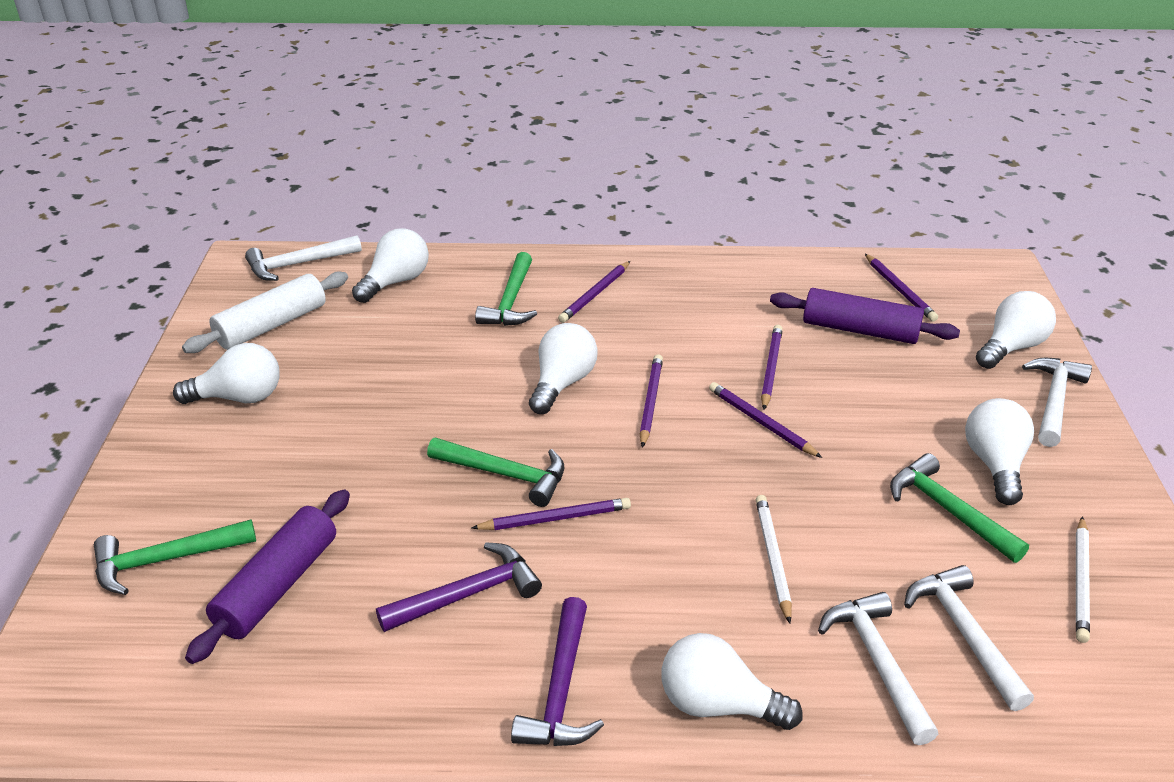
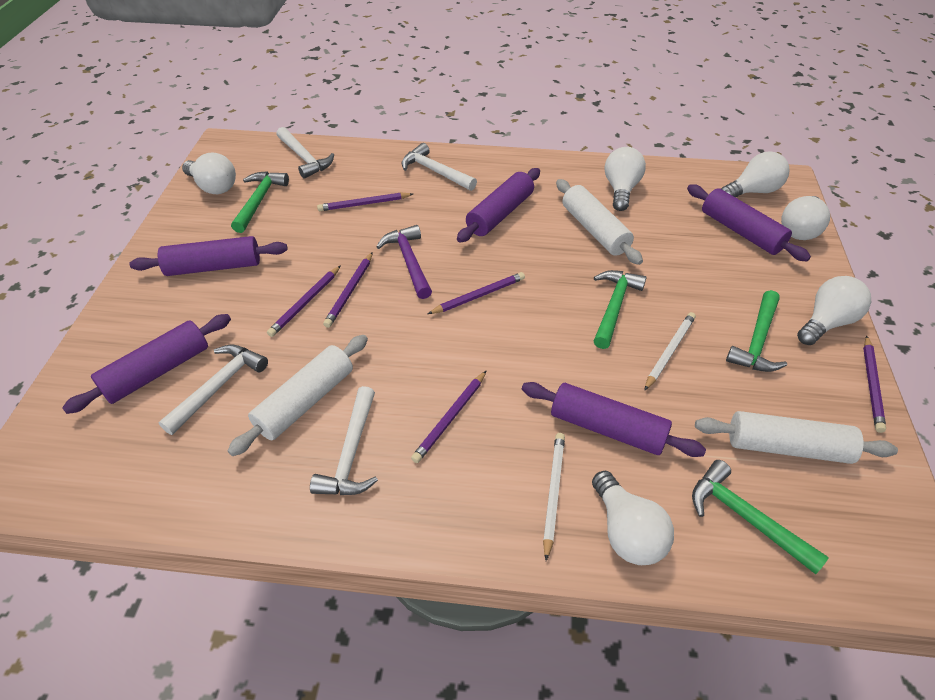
purple hammer: 2 -> 1
purple rolling pin: 2 -> 5
white rolling pin: 1 -> 3

